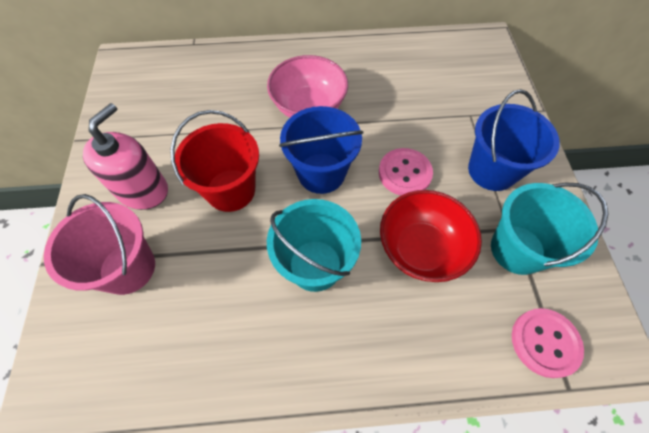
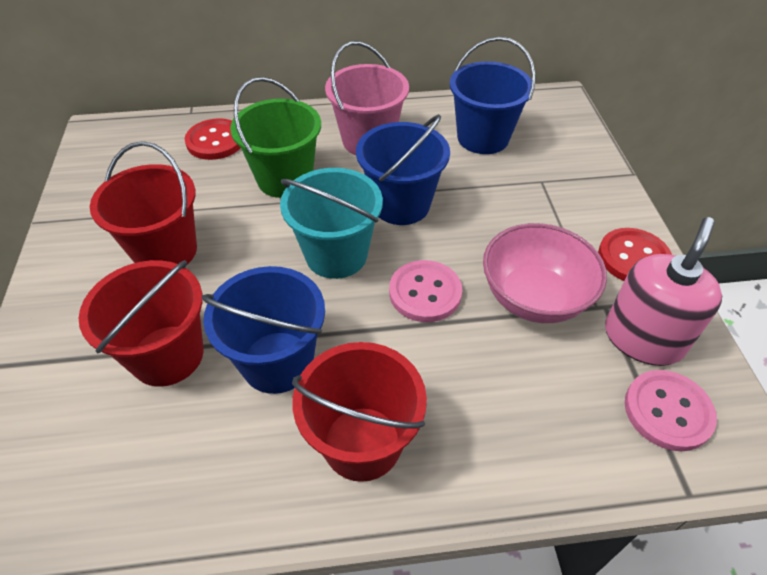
blue bucket: 2 -> 3
green bucket: 0 -> 1
red bowl: 1 -> 0
red bucket: 1 -> 3
red button: 0 -> 2
turquoise bucket: 2 -> 1

